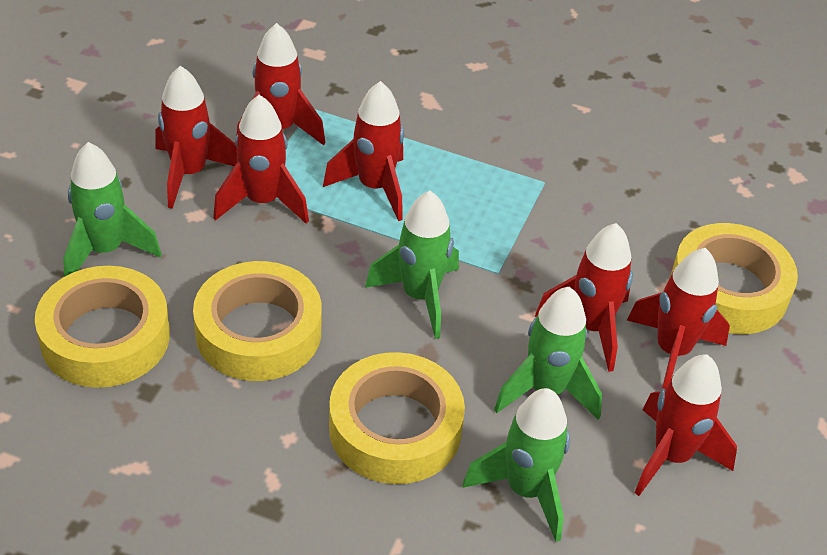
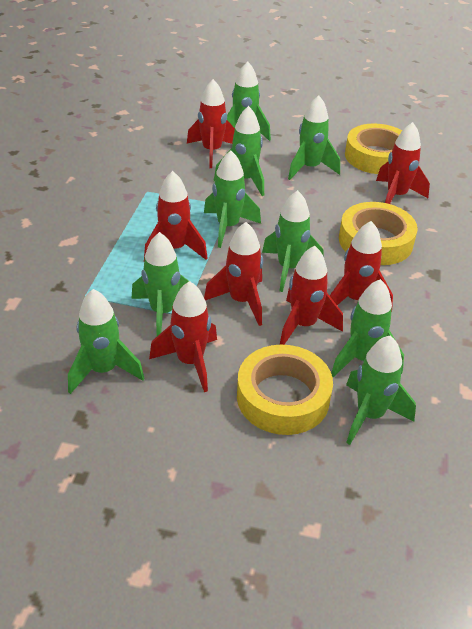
green rocket: 4 -> 9
yellow tape: 4 -> 3

